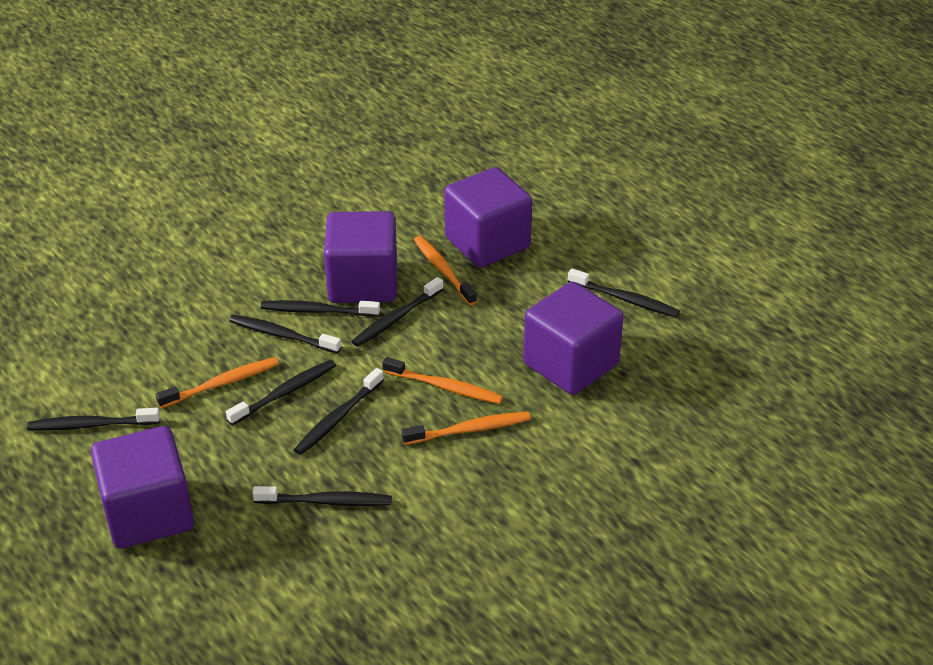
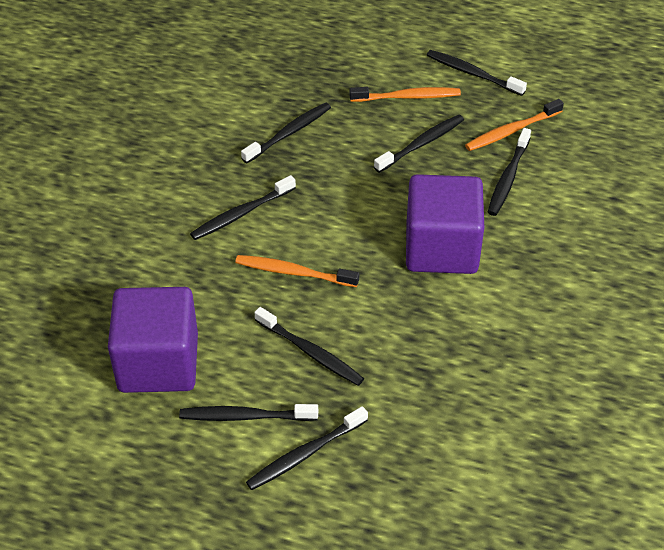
orange toothbrush: 4 -> 3
purple cube: 4 -> 2

